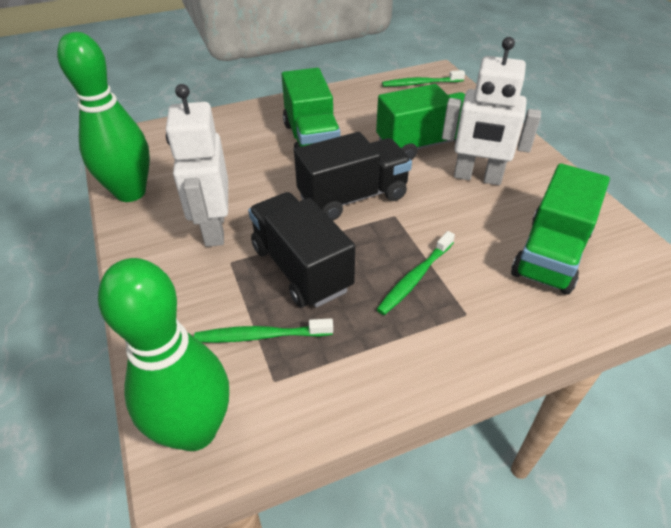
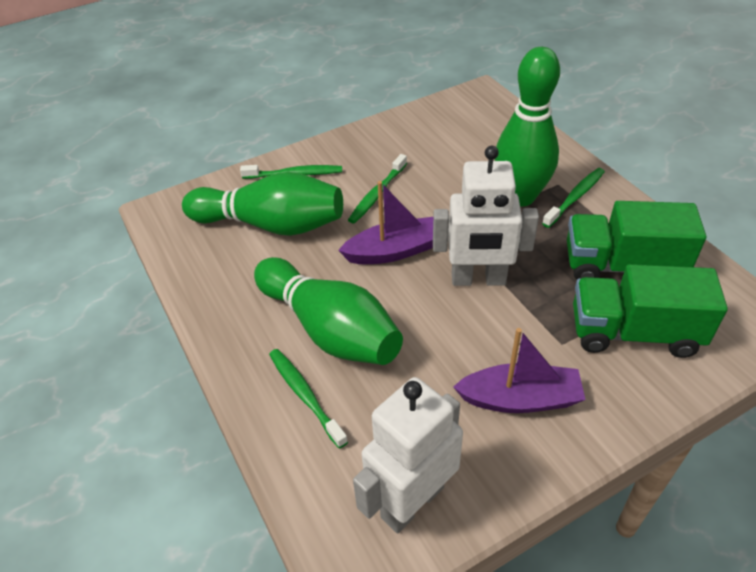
black truck: 2 -> 0
green bowling pin: 2 -> 3
green toothbrush: 3 -> 4
green truck: 3 -> 2
purple boat: 0 -> 2

